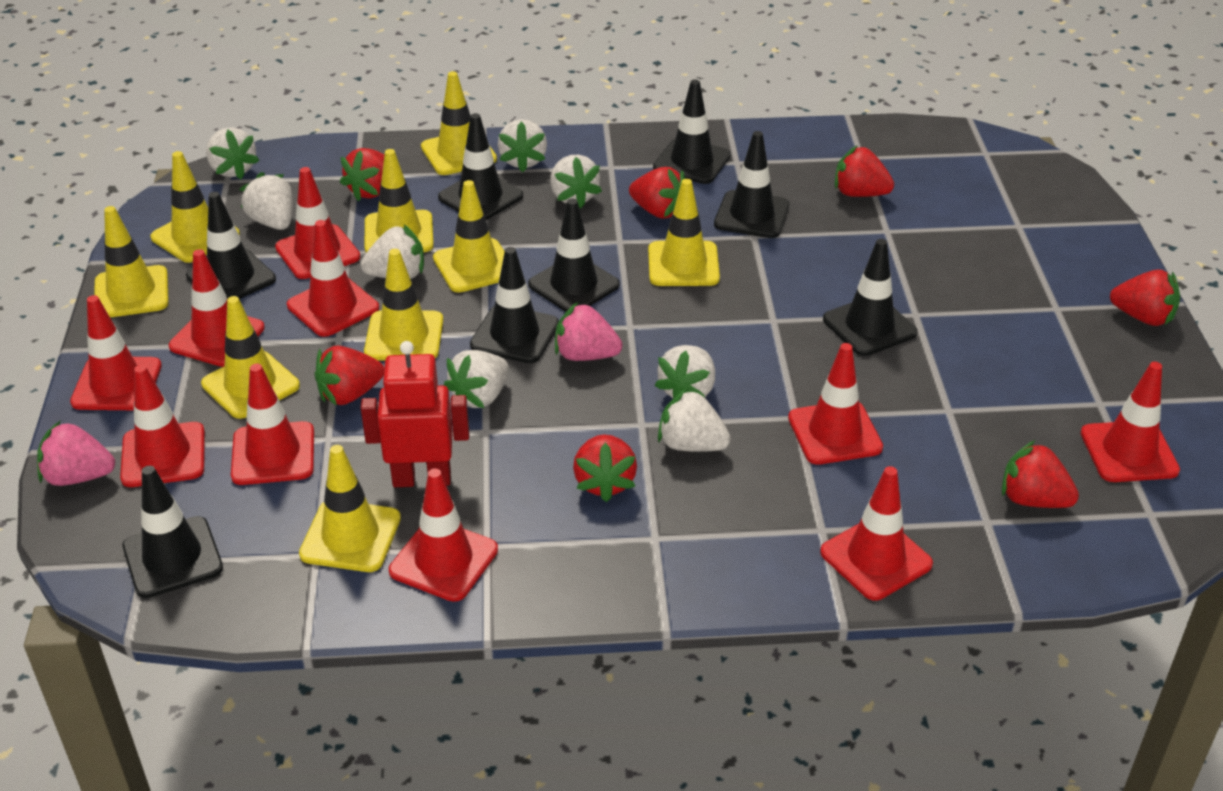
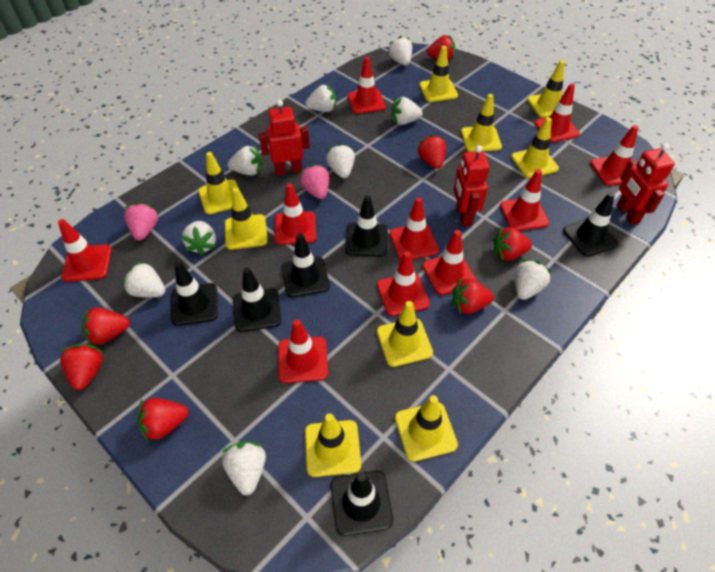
black traffic cone: 8 -> 6
red robot: 1 -> 3
white strawberry: 8 -> 9

